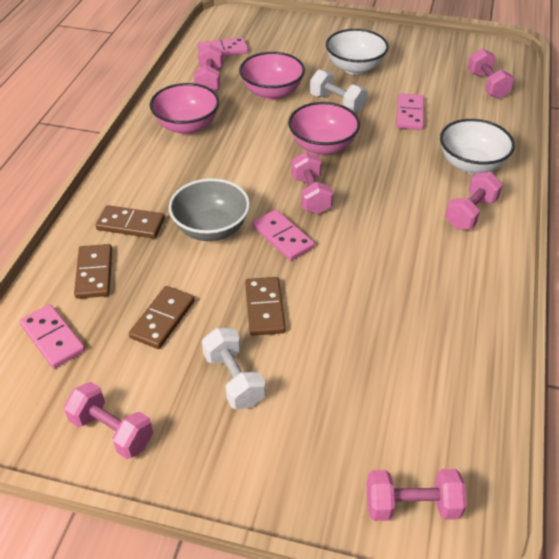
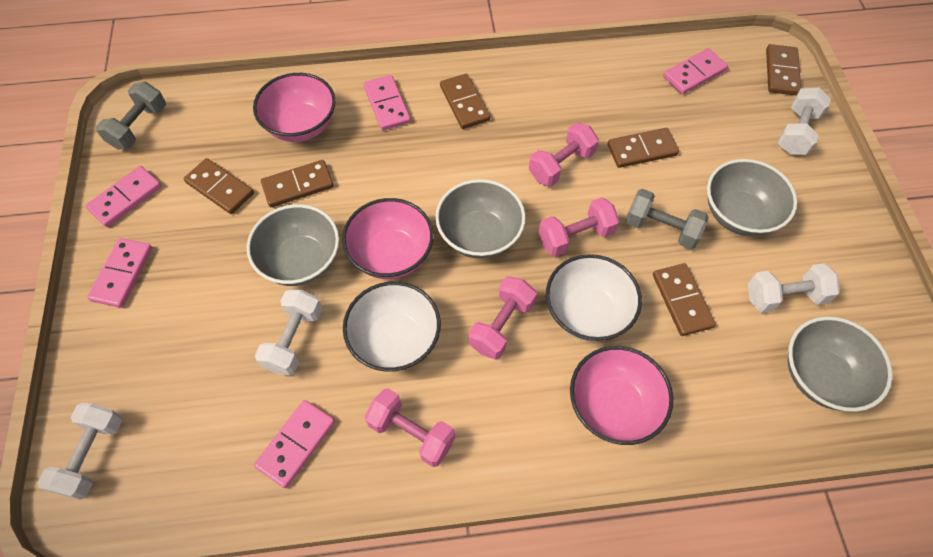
brown domino: 4 -> 6
grey bowl: 1 -> 4
grey dumbbell: 0 -> 2
pink domino: 4 -> 5
pink dumbbell: 6 -> 4
white dumbbell: 2 -> 4

